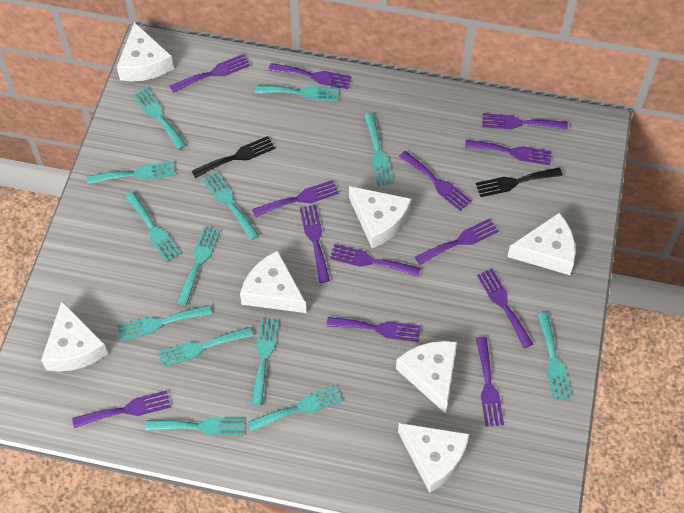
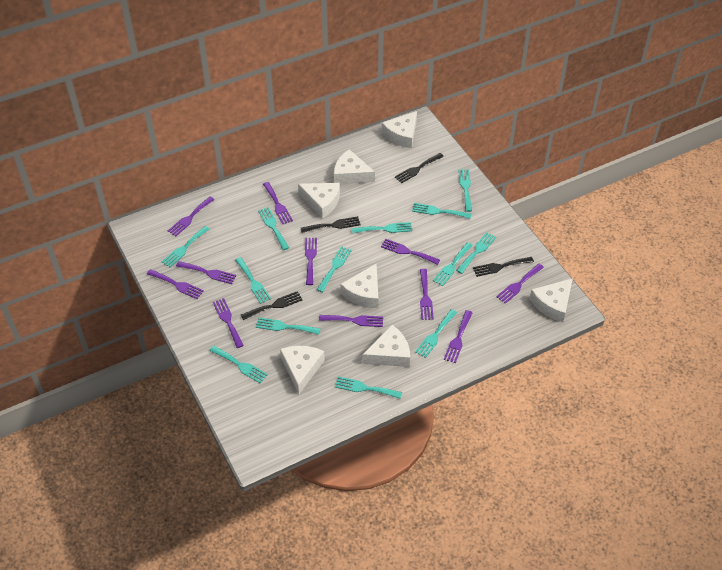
black fork: 2 -> 4
purple fork: 13 -> 11

